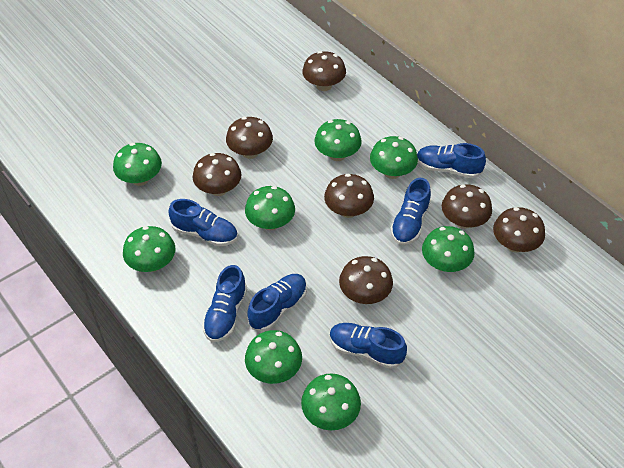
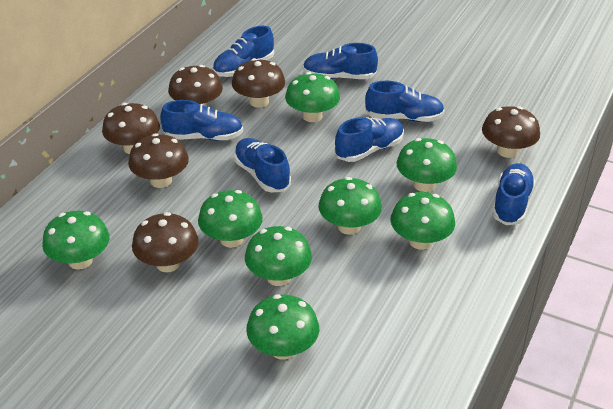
blue shoe: 6 -> 7
brown mushroom: 7 -> 6

